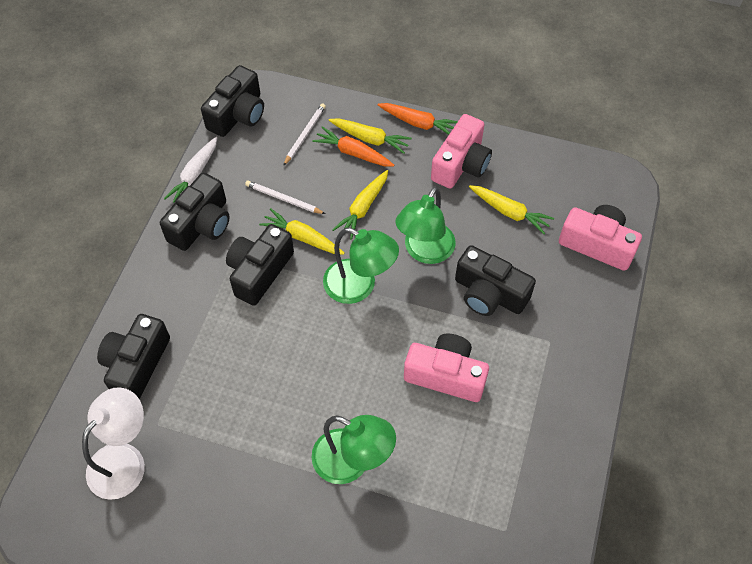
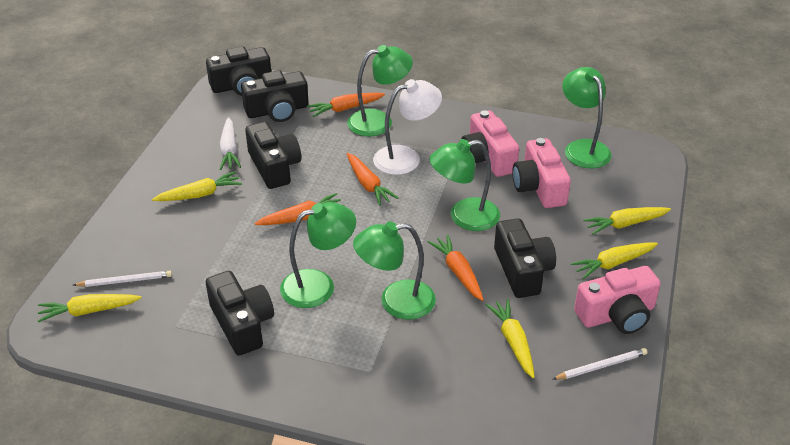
green lamp: 3 -> 5
orange carrot: 2 -> 4
yellow carrot: 4 -> 5

